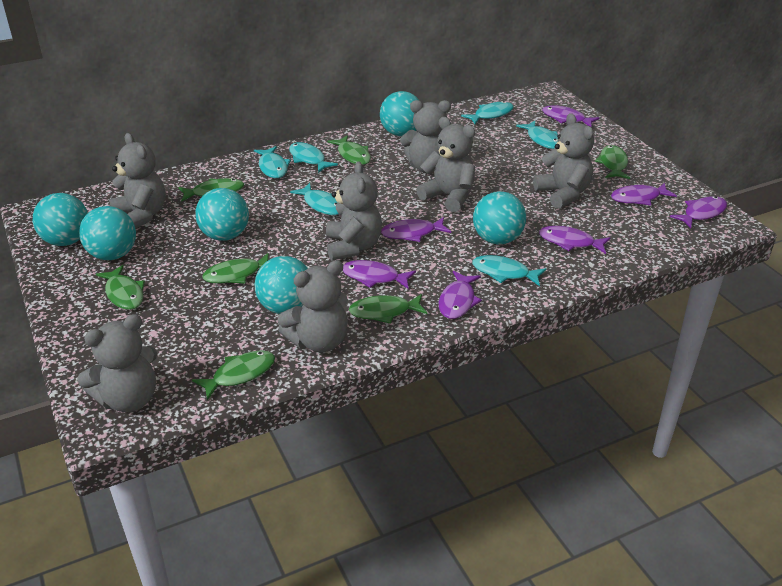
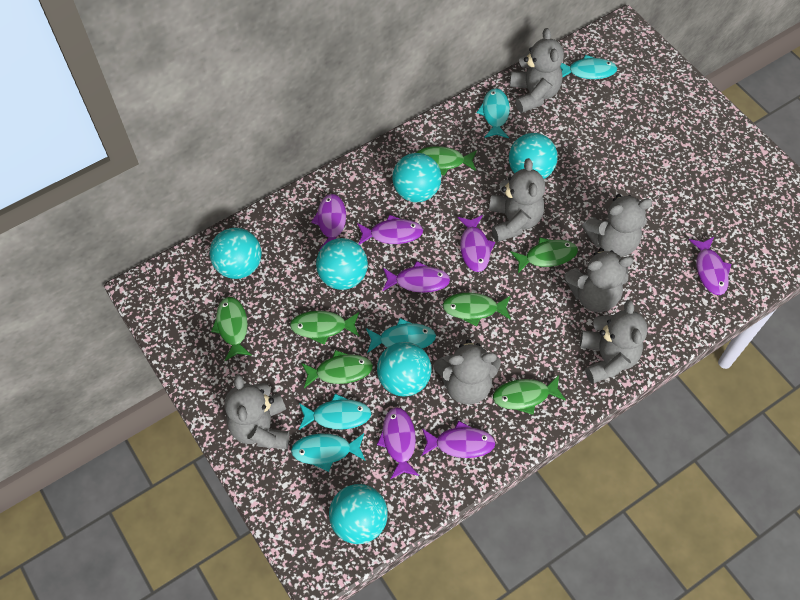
turquoise fish: 6 -> 5

